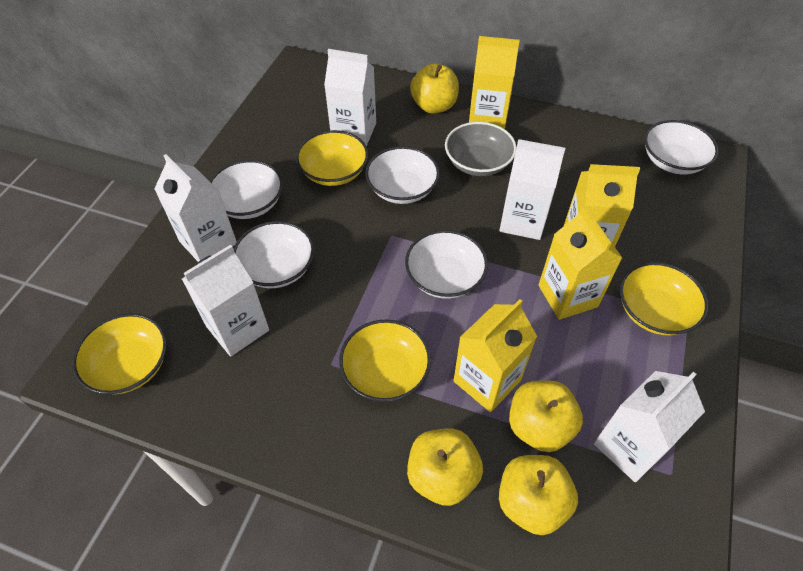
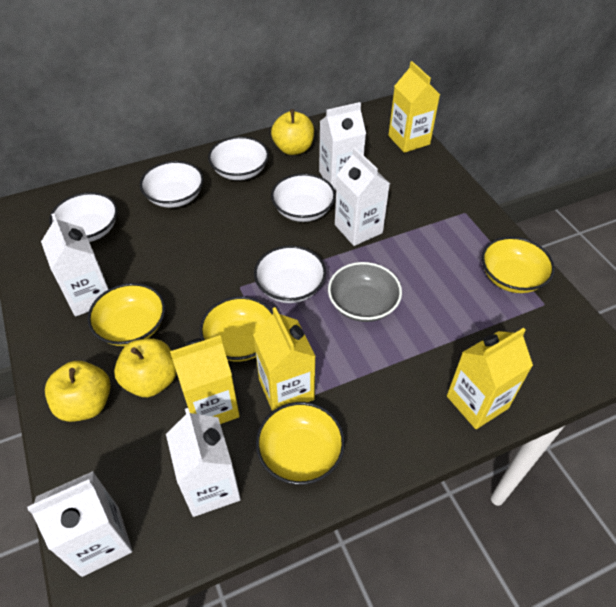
yellow apple: 4 -> 3

